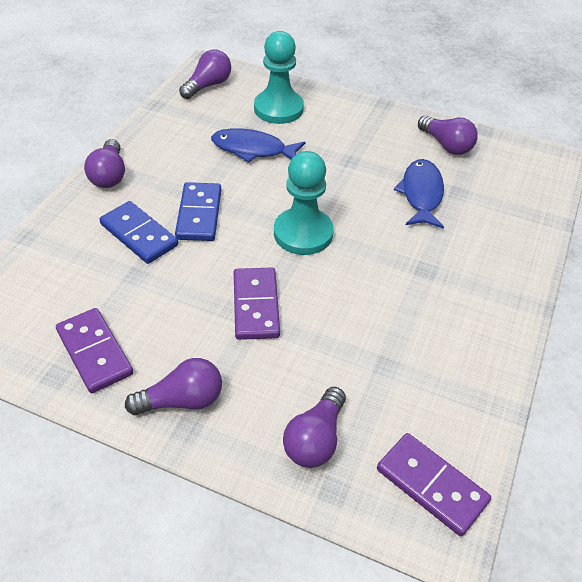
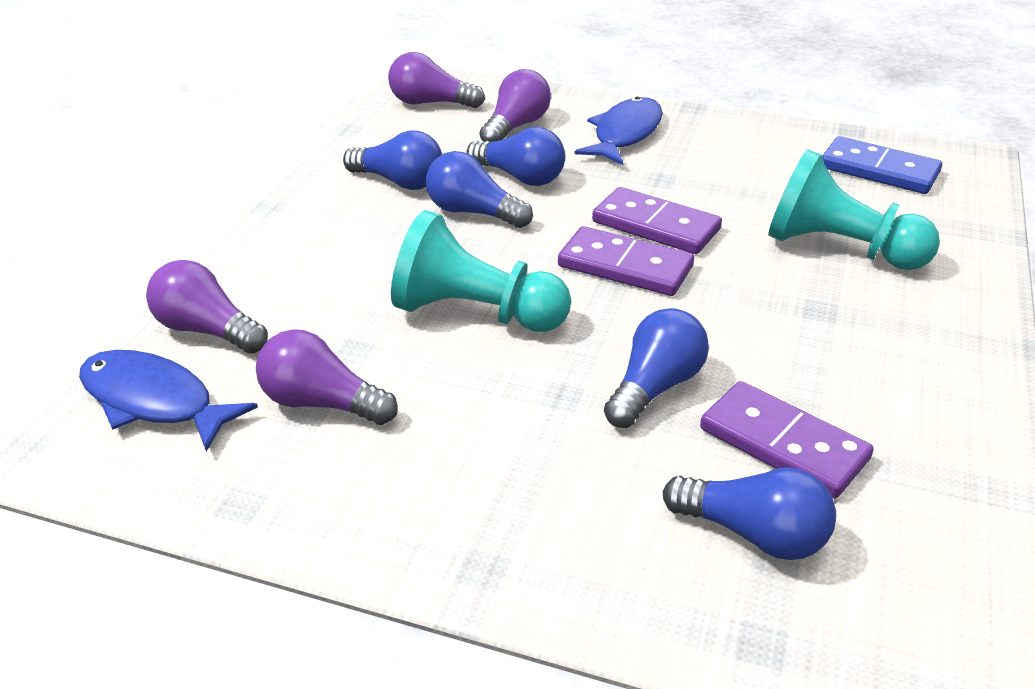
blue domino: 2 -> 1
blue light bulb: 0 -> 5
purple light bulb: 5 -> 4

